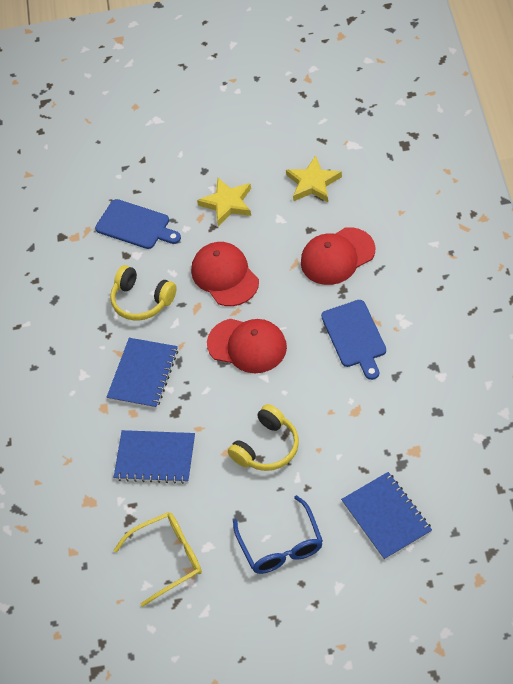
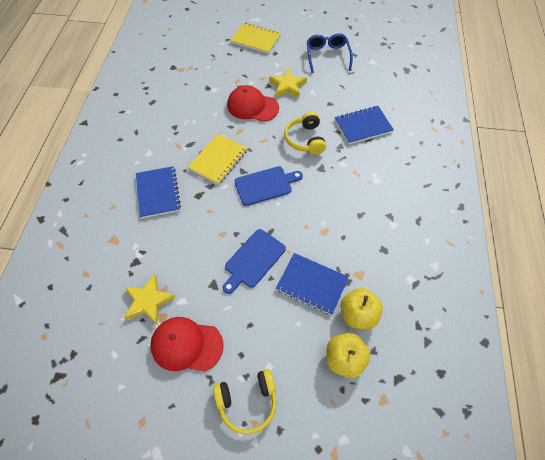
red cap: 3 -> 2
yellow apple: 0 -> 2
yellow glasses: 1 -> 0
yellow notebook: 0 -> 2

